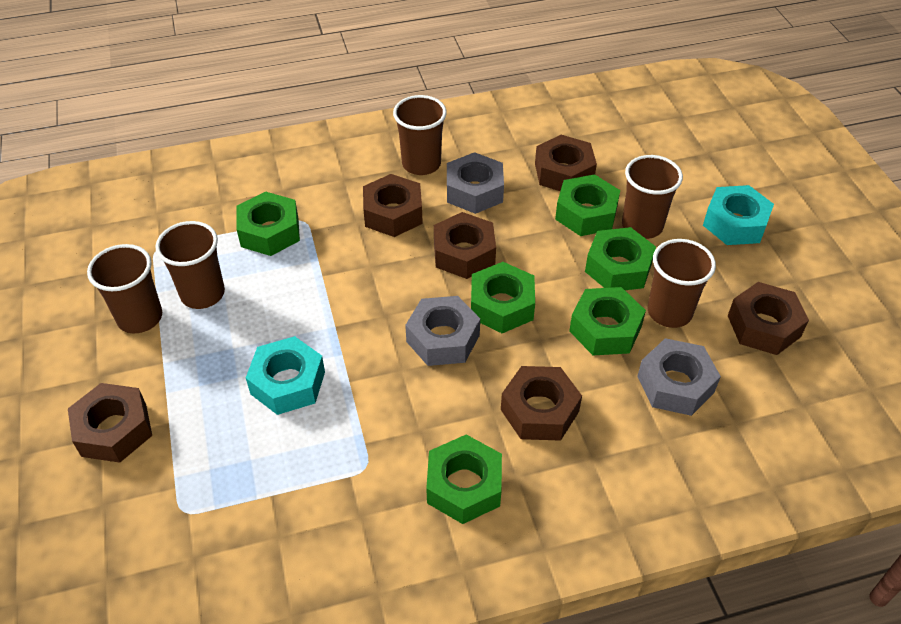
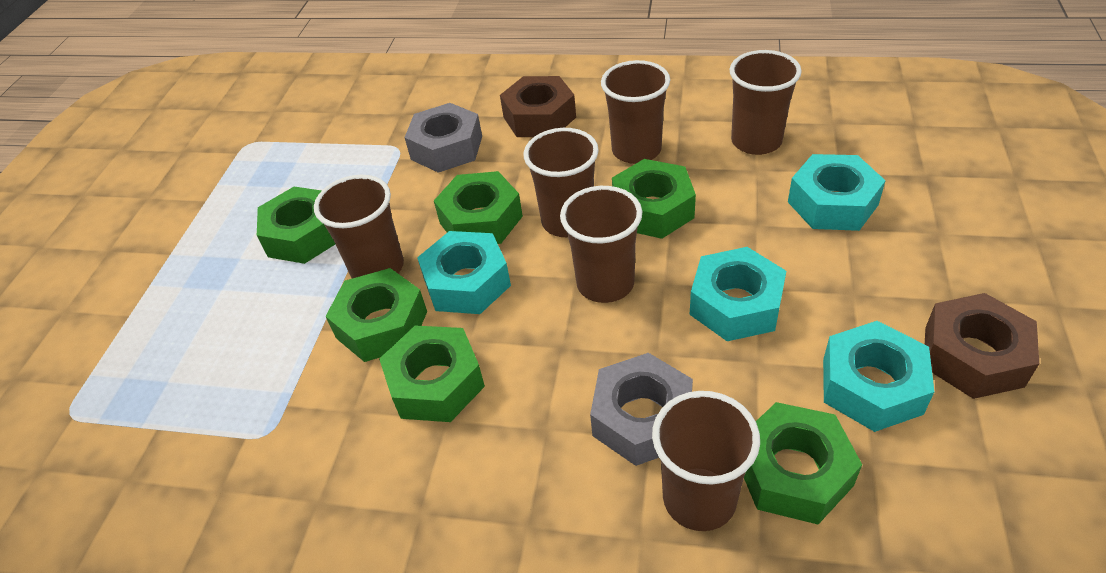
brown cup: 5 -> 6
brown nut: 6 -> 2
grey nut: 3 -> 2
turquoise nut: 2 -> 4

